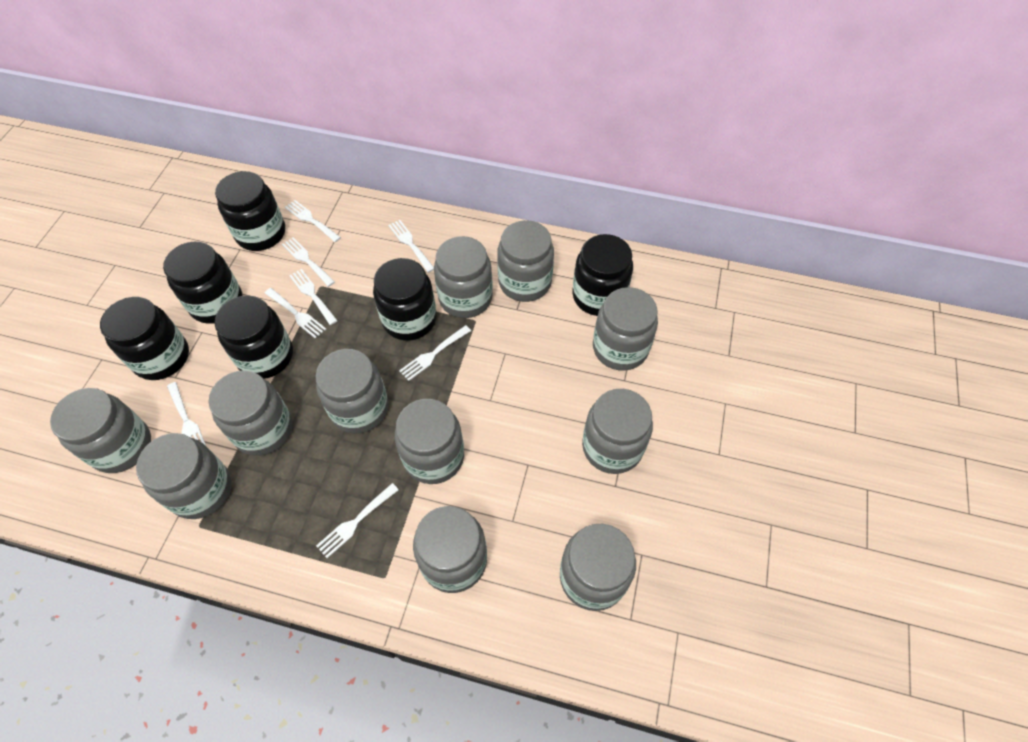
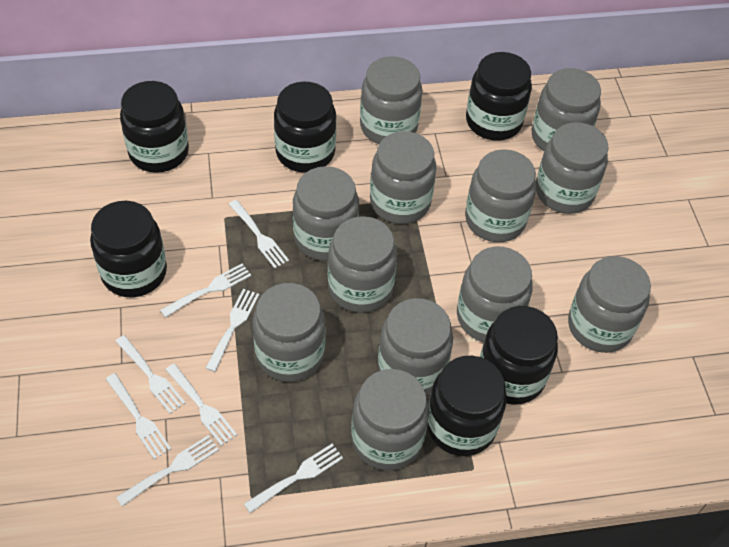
grey jar: 11 -> 12

